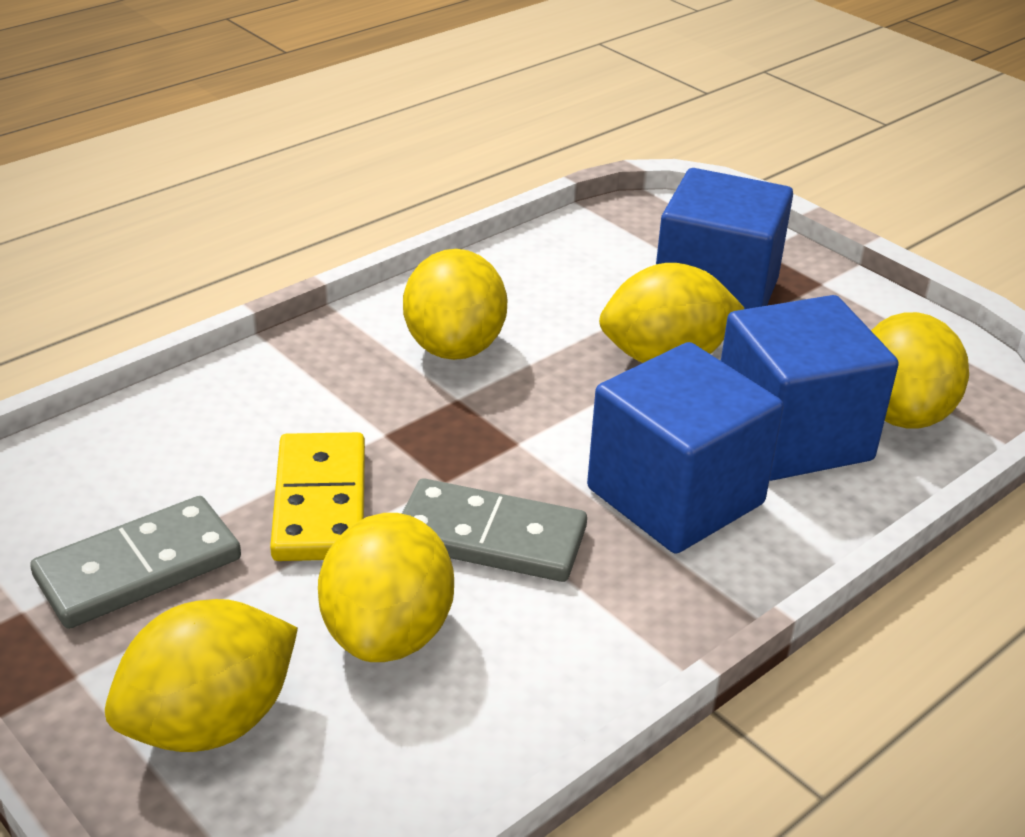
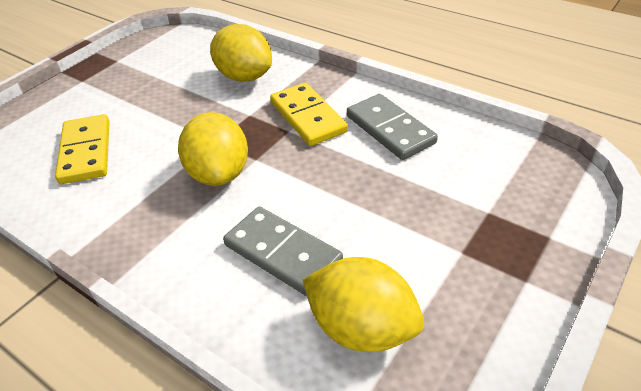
blue cube: 3 -> 0
yellow domino: 1 -> 2
yellow lemon: 5 -> 3

